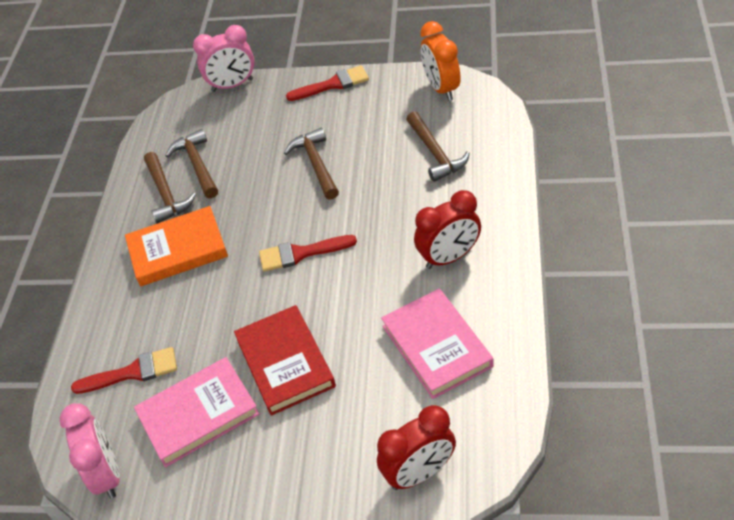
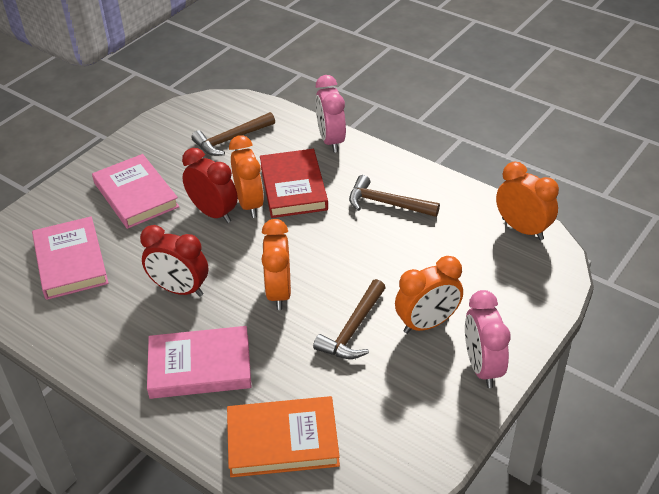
brown hammer: 4 -> 3
orange clock: 1 -> 4
pink book: 2 -> 3
red brush: 3 -> 0

